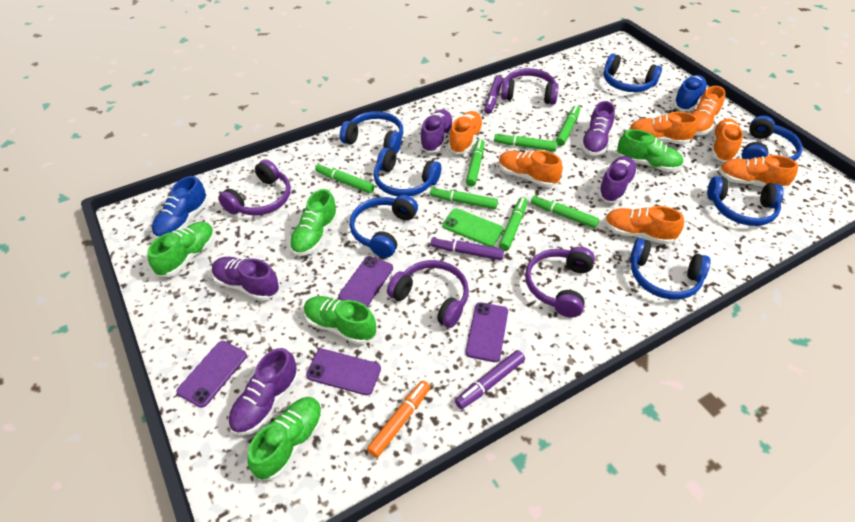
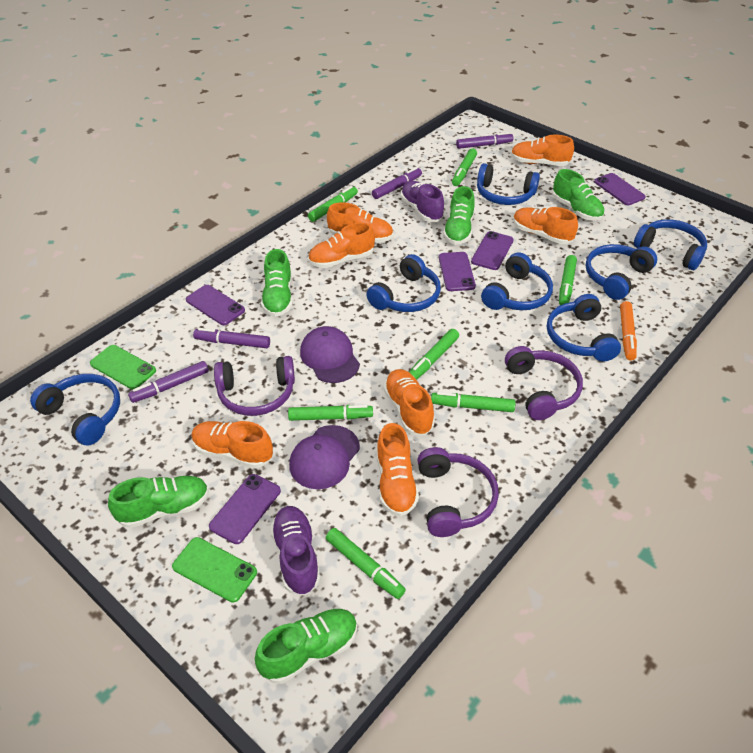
blue shoe: 2 -> 0
green phone: 1 -> 2
purple cap: 0 -> 2
purple headphones: 4 -> 3
purple marker: 3 -> 4
purple phone: 4 -> 5
purple shoe: 5 -> 2

